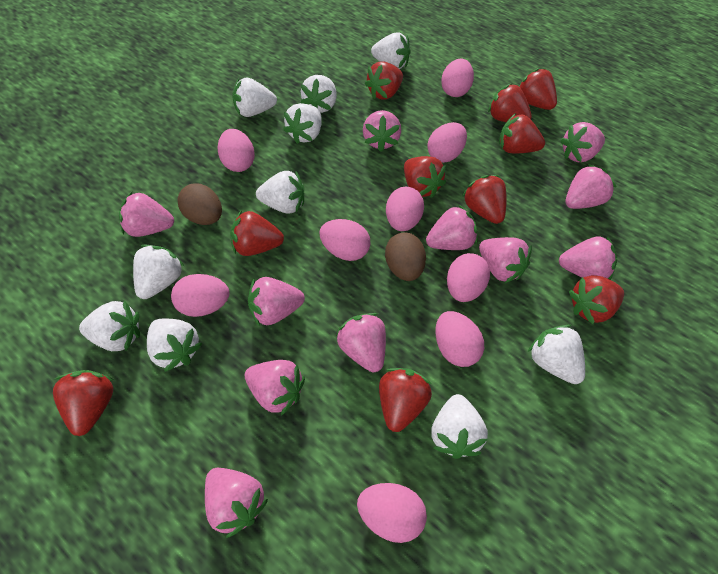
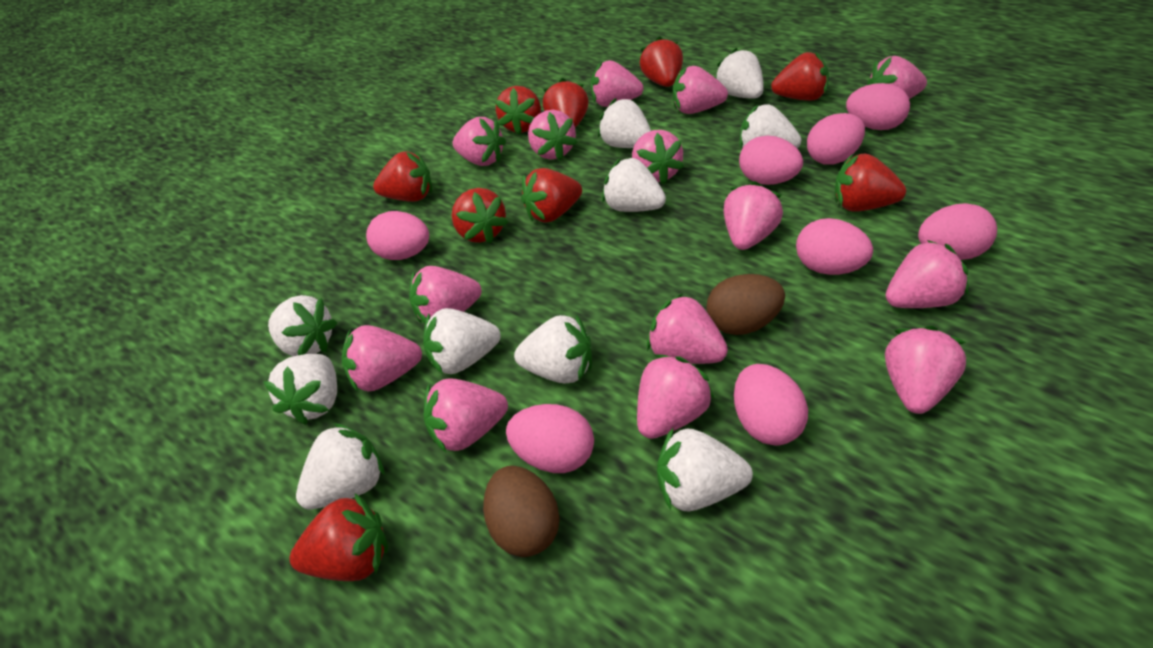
pink egg: 9 -> 8
pink strawberry: 11 -> 14
red strawberry: 10 -> 9

